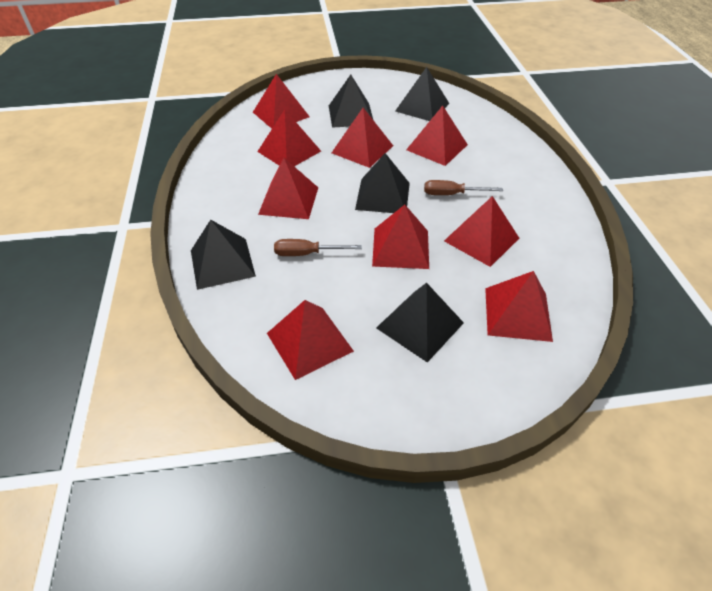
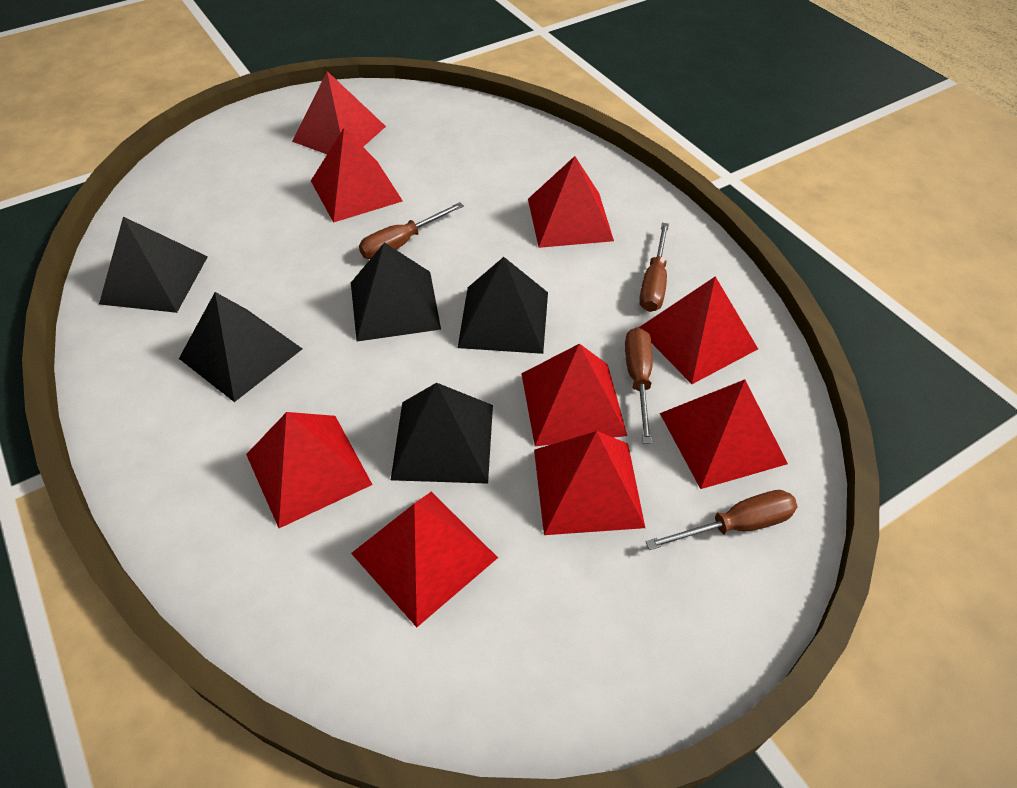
brown screwdriver: 2 -> 4

